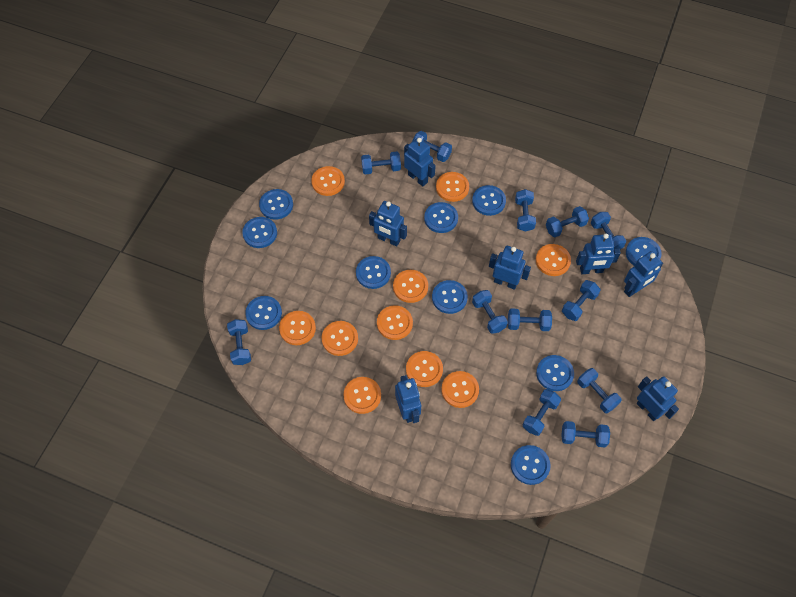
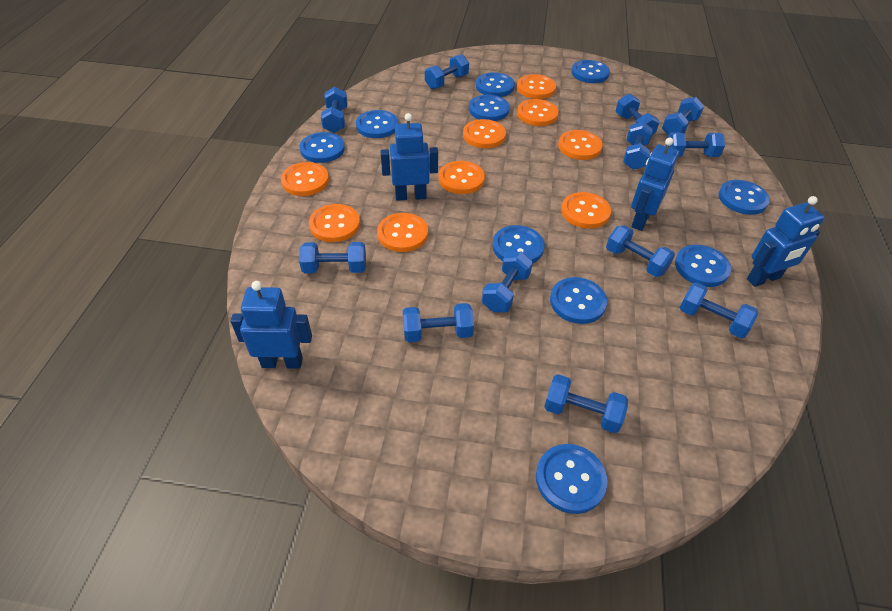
blue robot: 7 -> 4
orange button: 10 -> 9

